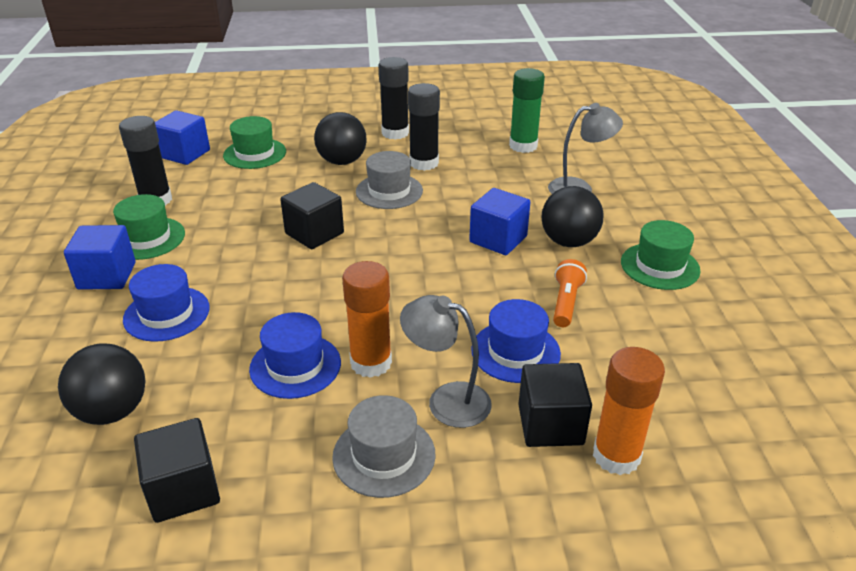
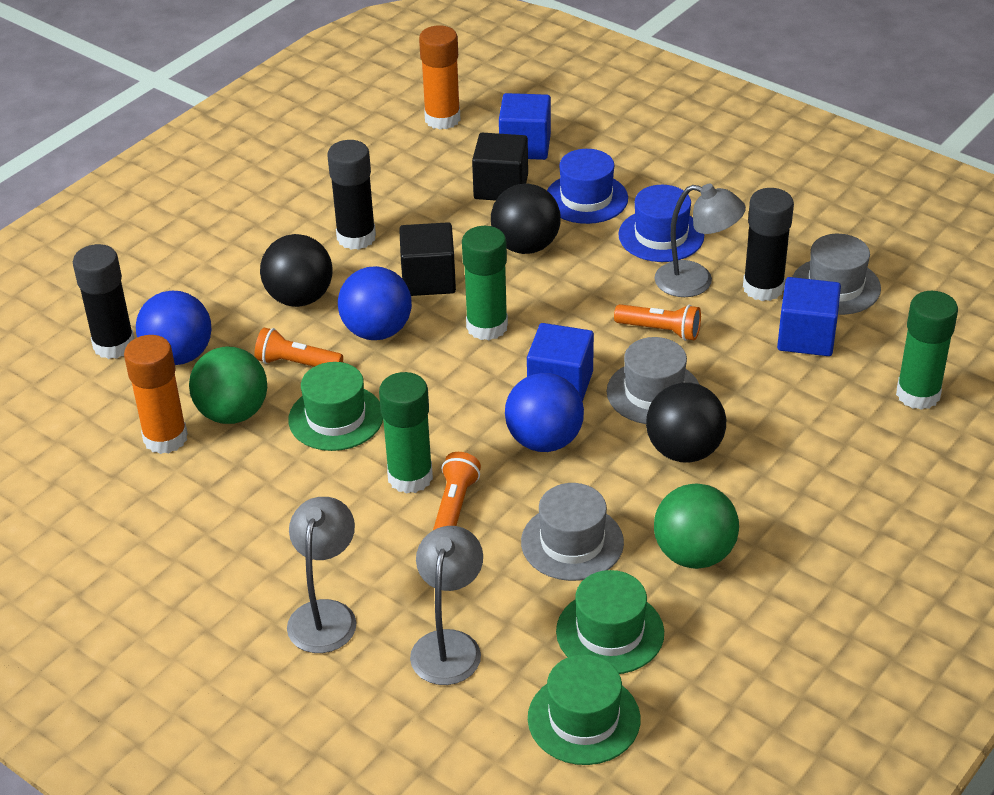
black cube: 3 -> 2
blue ball: 0 -> 3
blue hat: 3 -> 2
green ball: 0 -> 2
green glue stick: 1 -> 3
grey hat: 2 -> 3
grey lamp: 2 -> 3
orange flashlight: 1 -> 3

